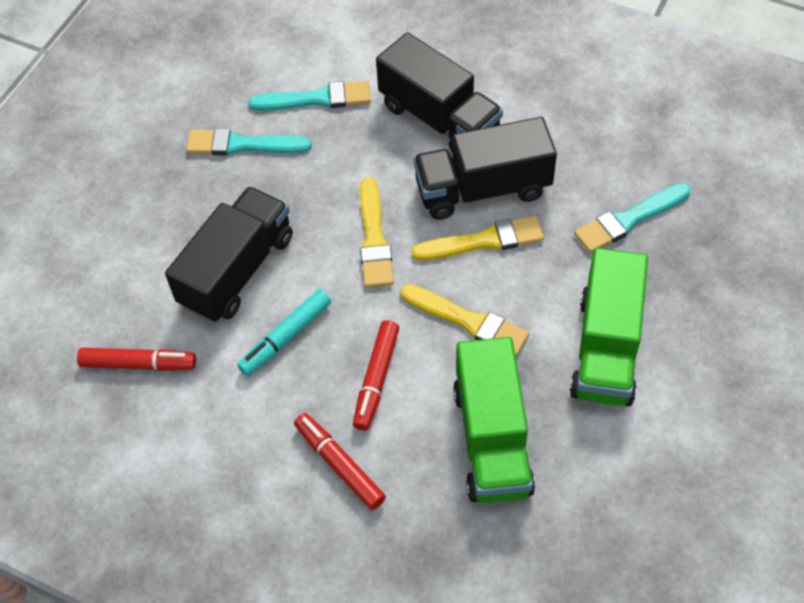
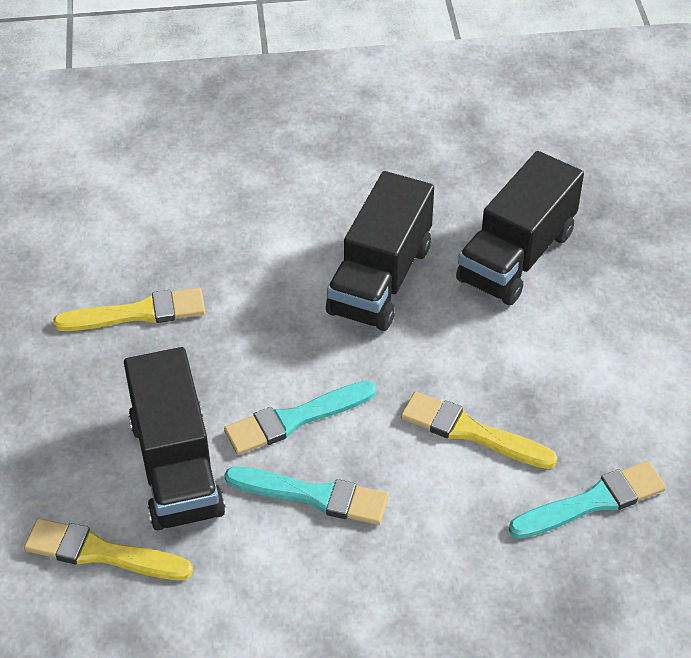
green truck: 2 -> 0
red marker: 3 -> 0
turquoise marker: 1 -> 0

